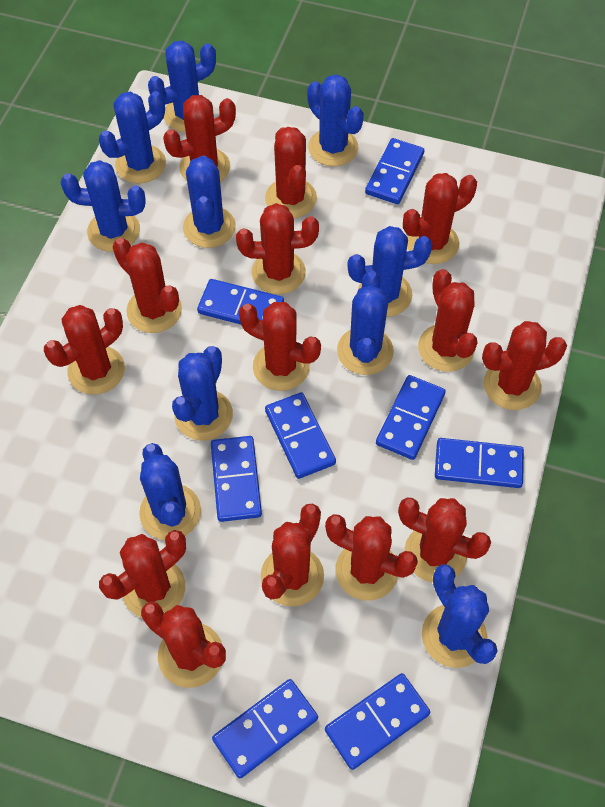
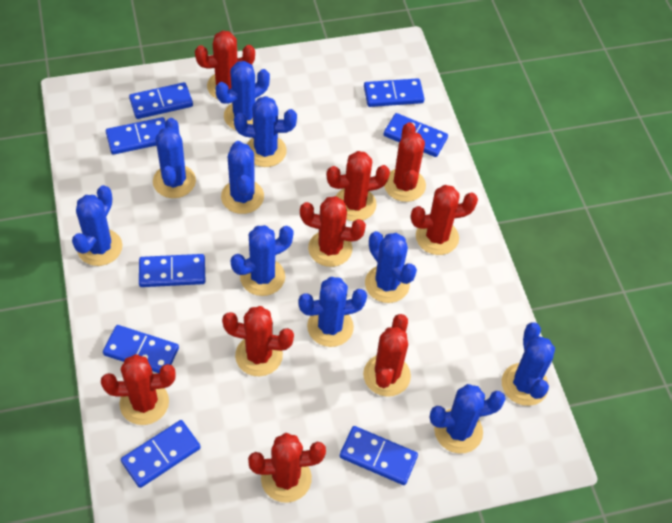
red cactus: 14 -> 9

